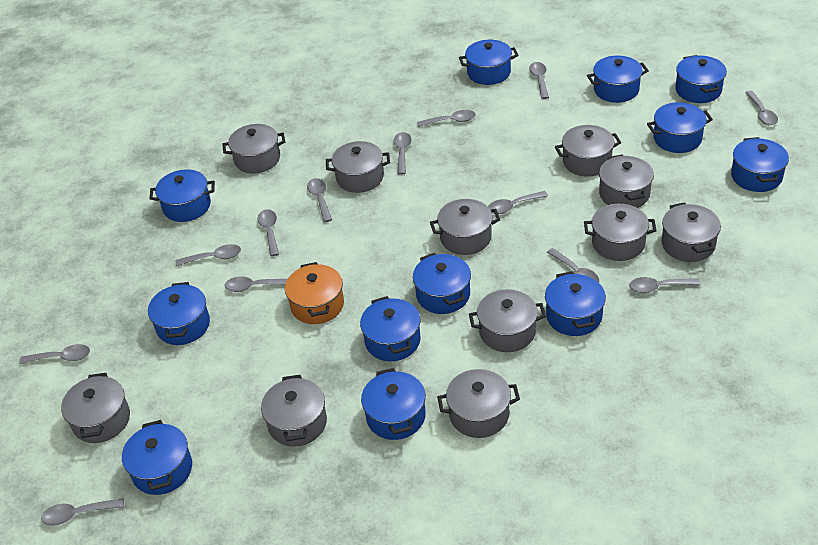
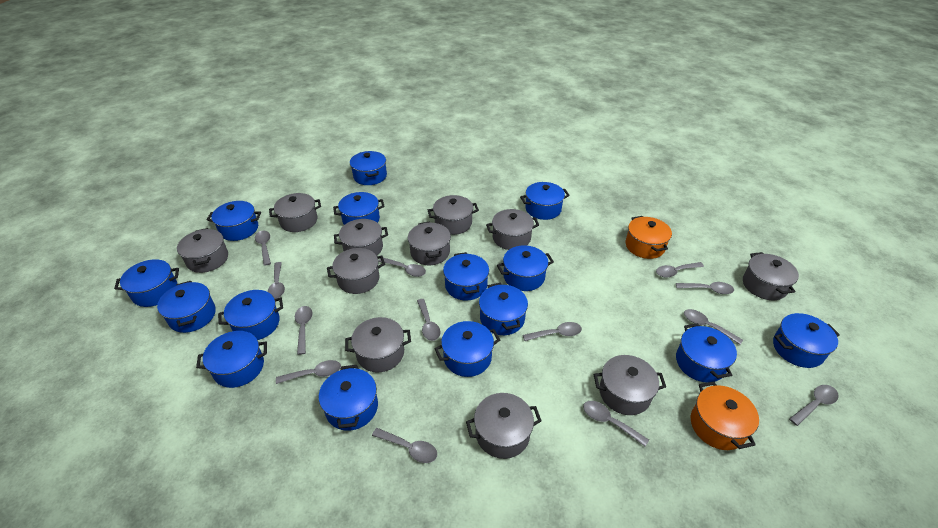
blue pot: 12 -> 15
orange pot: 1 -> 2

